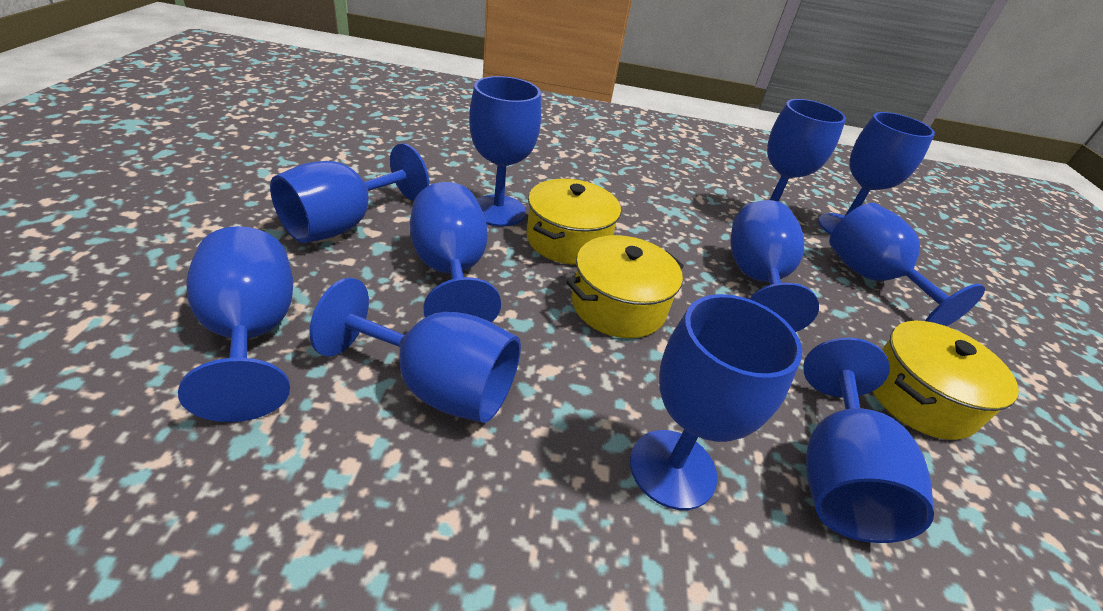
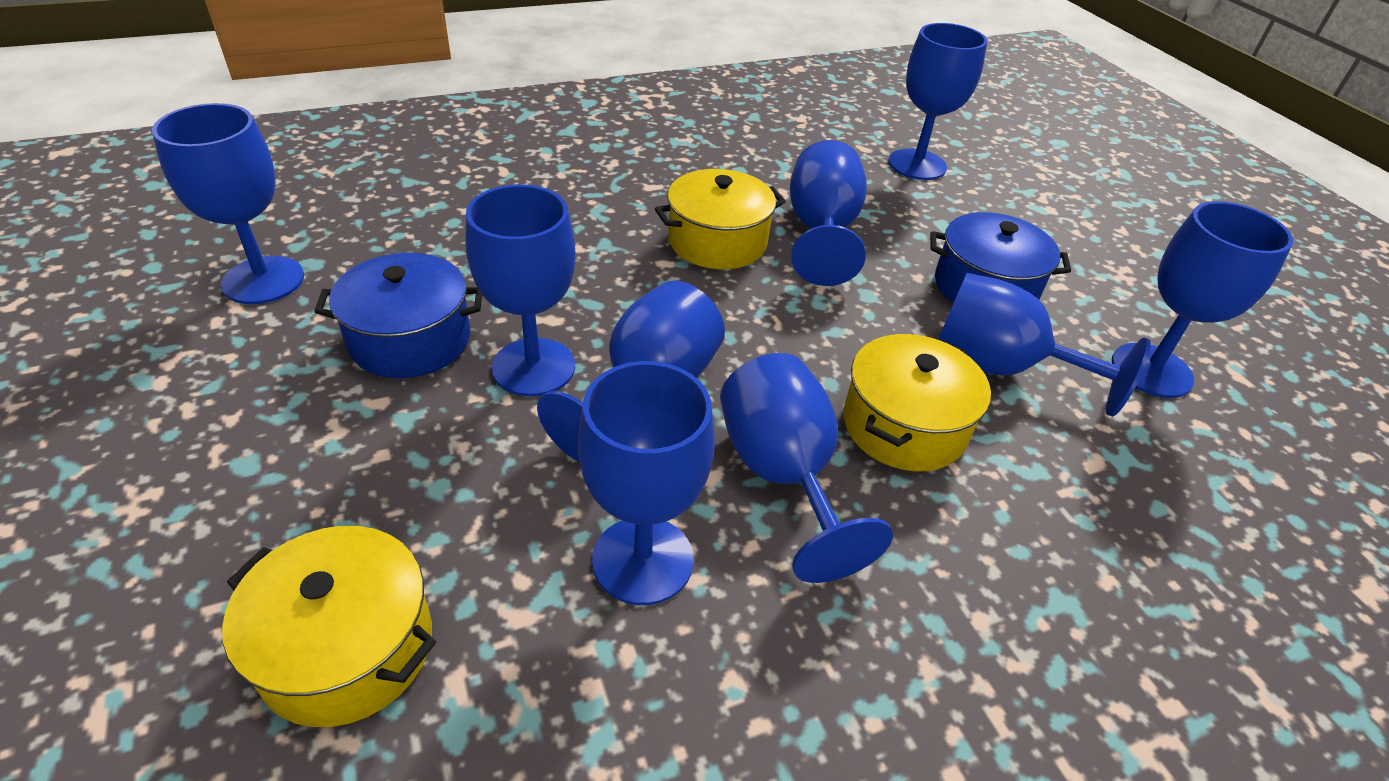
blue goblet: 11 -> 9
blue pot: 0 -> 2

